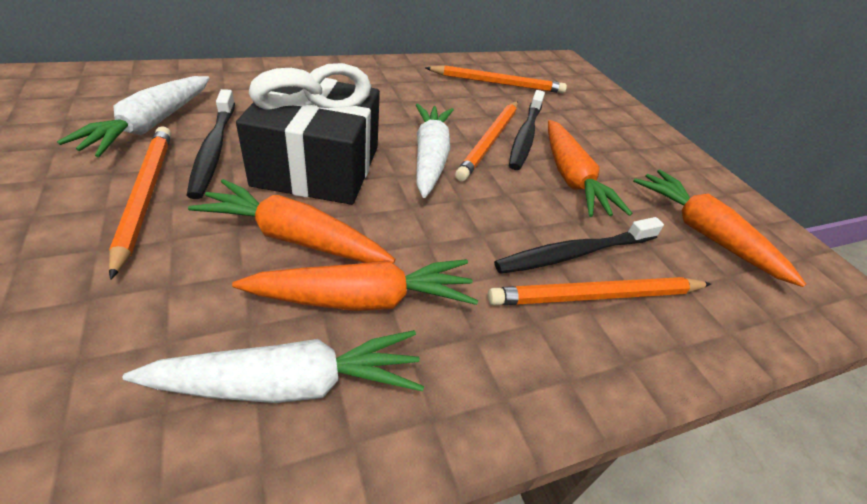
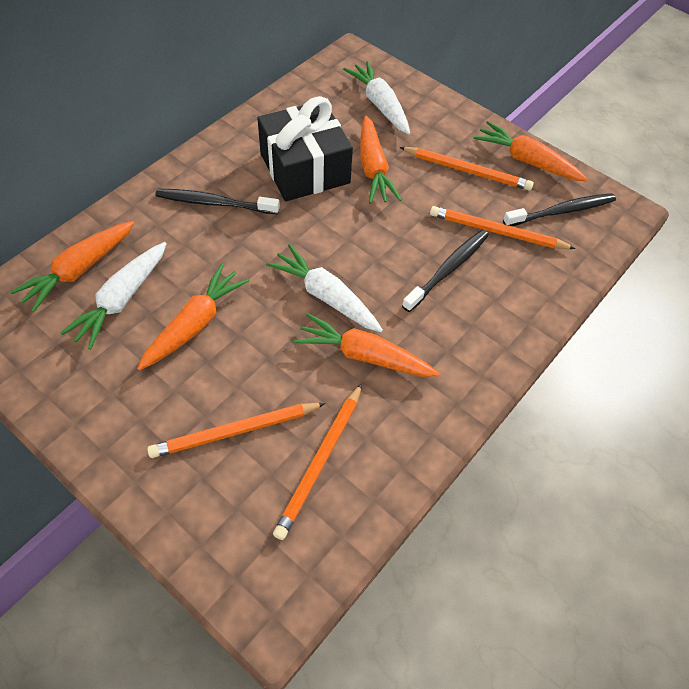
orange carrot: 4 -> 5

